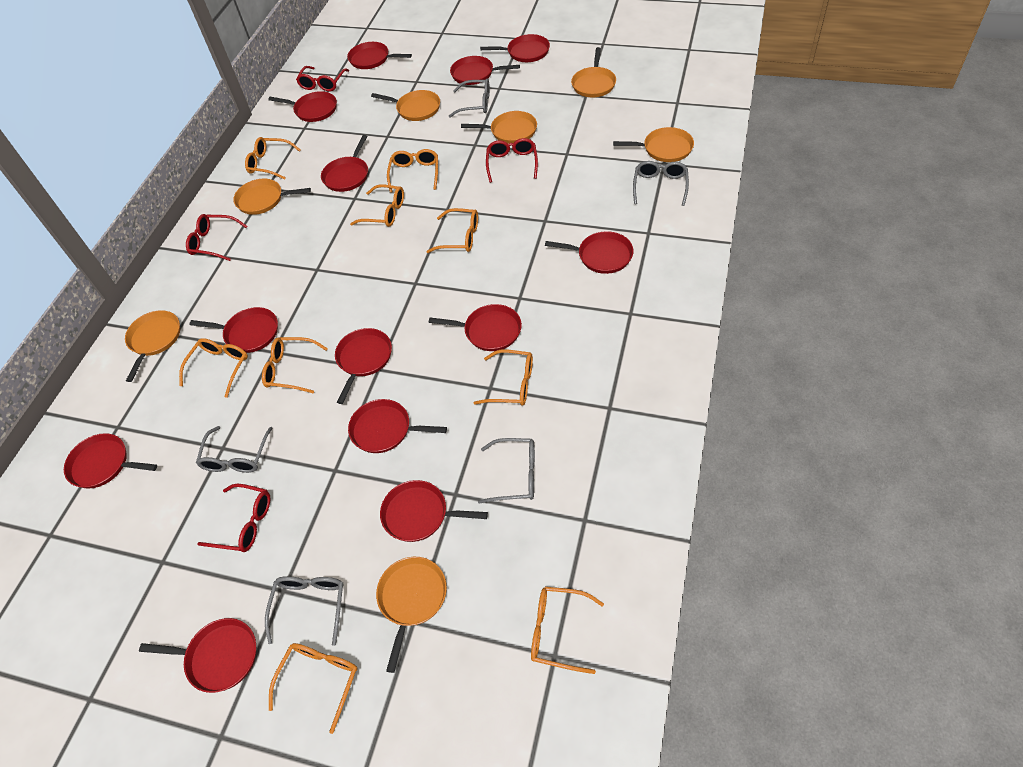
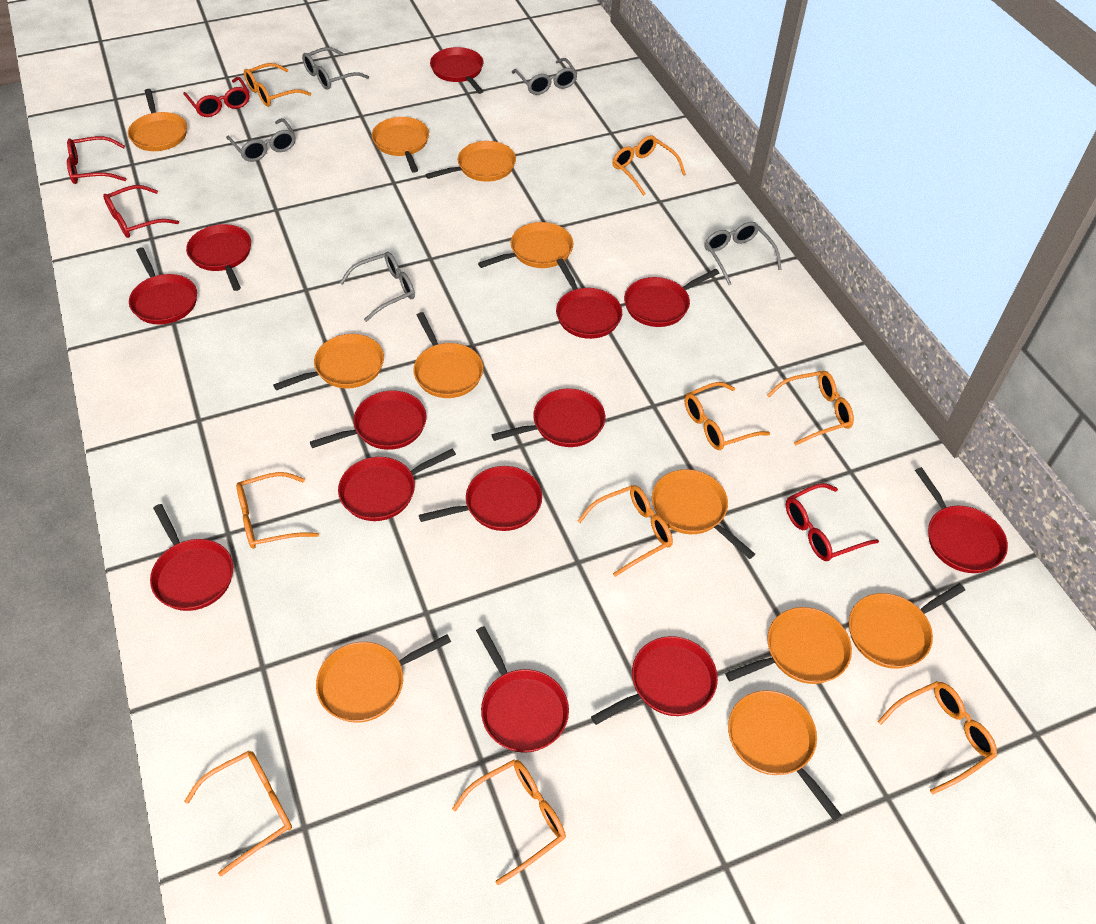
orange pan: 7 -> 11

